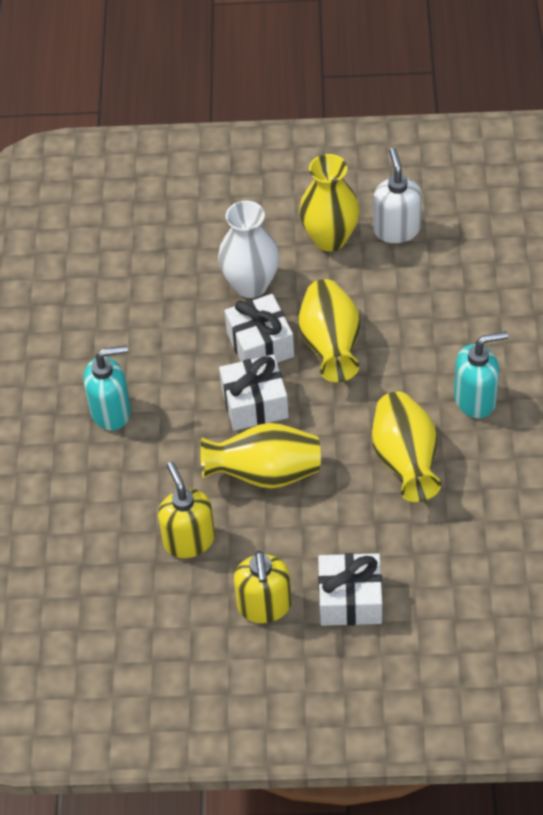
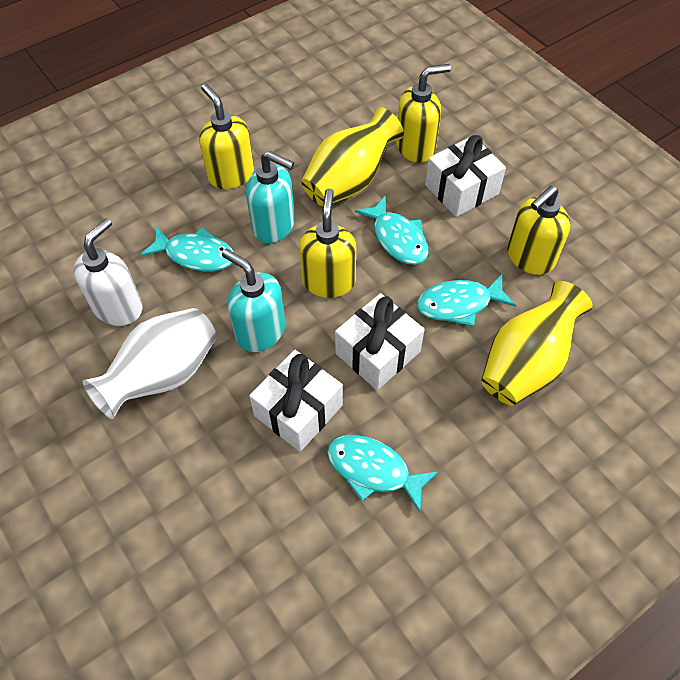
turquoise fish: 0 -> 4
yellow soap dispenser: 2 -> 4
yellow vase: 4 -> 2

